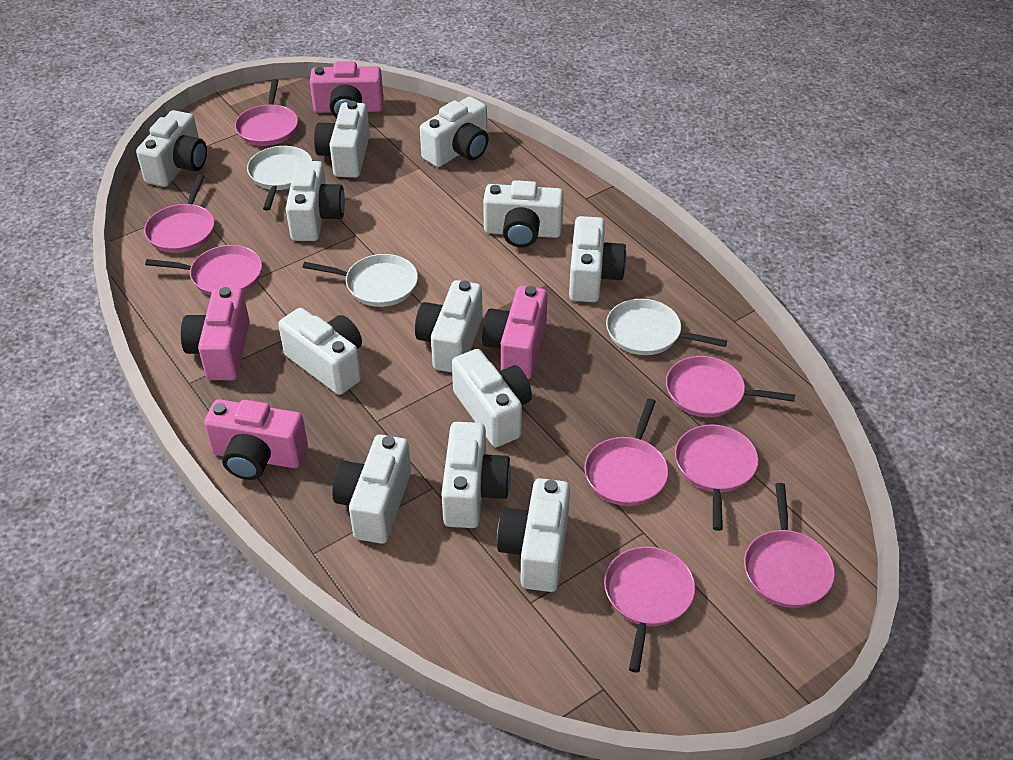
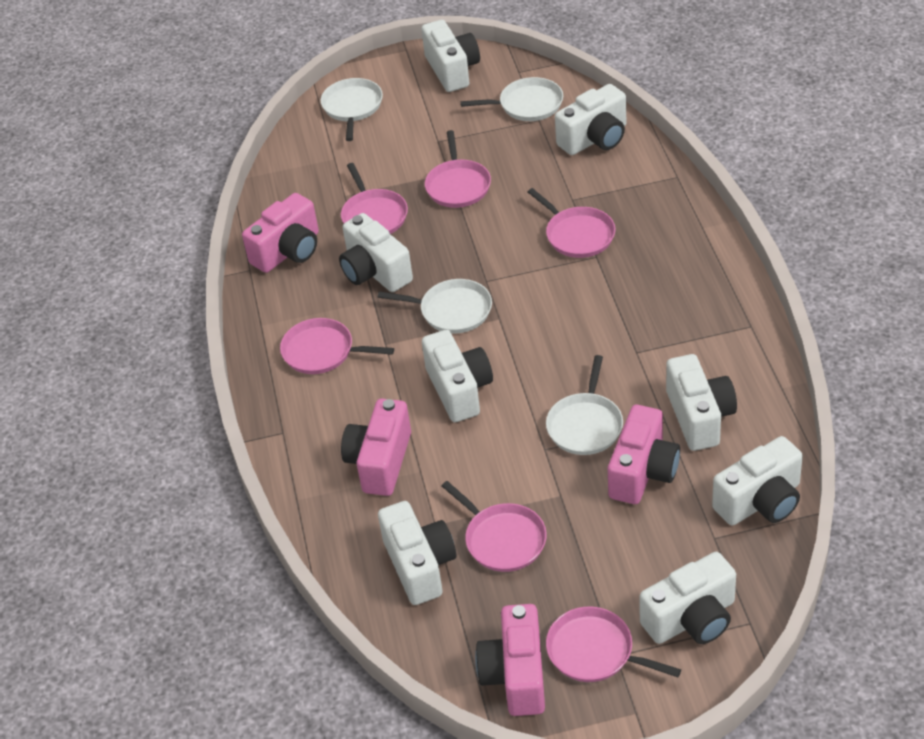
pink pan: 8 -> 6
white camera: 12 -> 8
white pan: 3 -> 4

